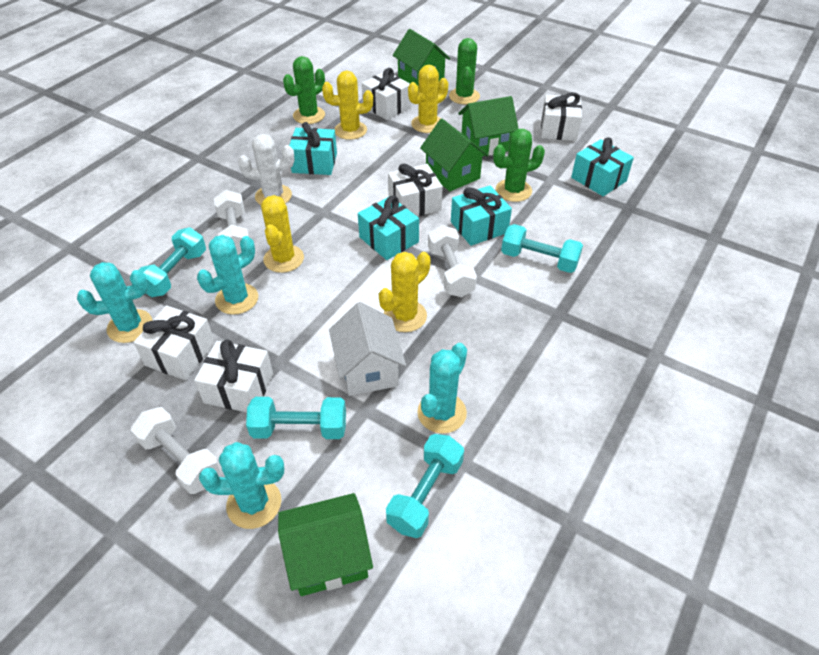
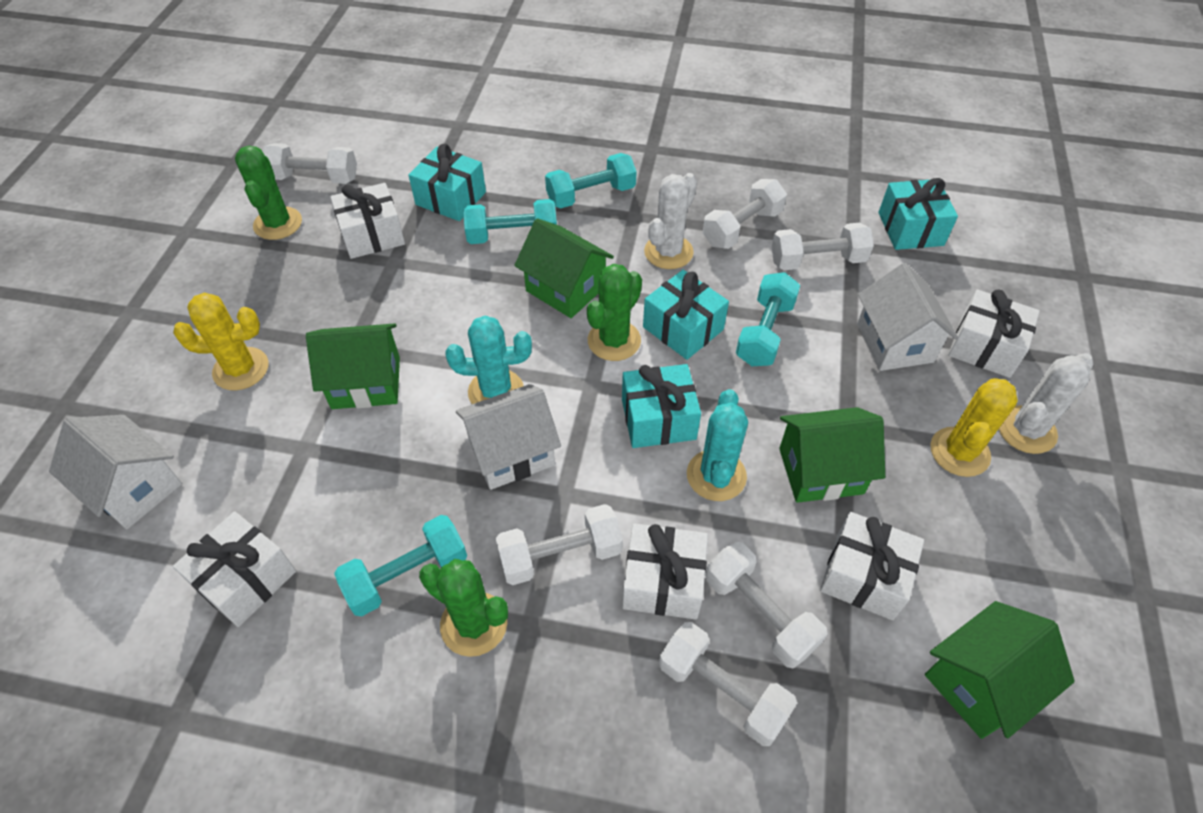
turquoise cactus: 4 -> 2
white cactus: 1 -> 2
white dumbbell: 3 -> 6
white house: 1 -> 3
yellow cactus: 4 -> 2

